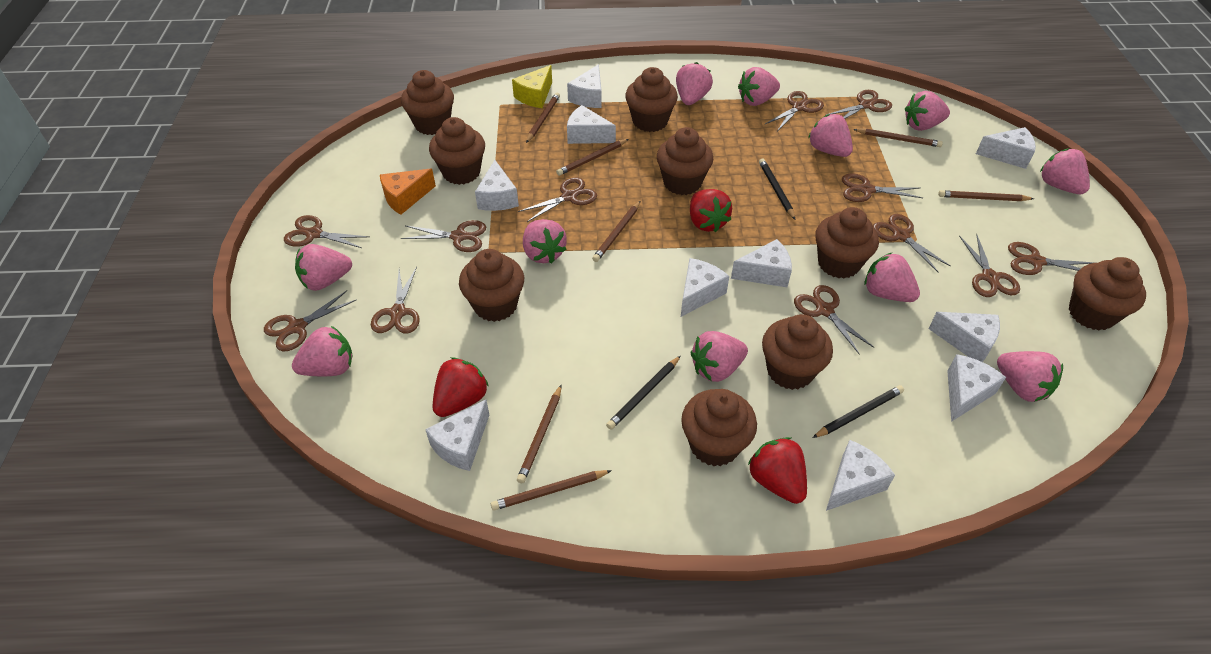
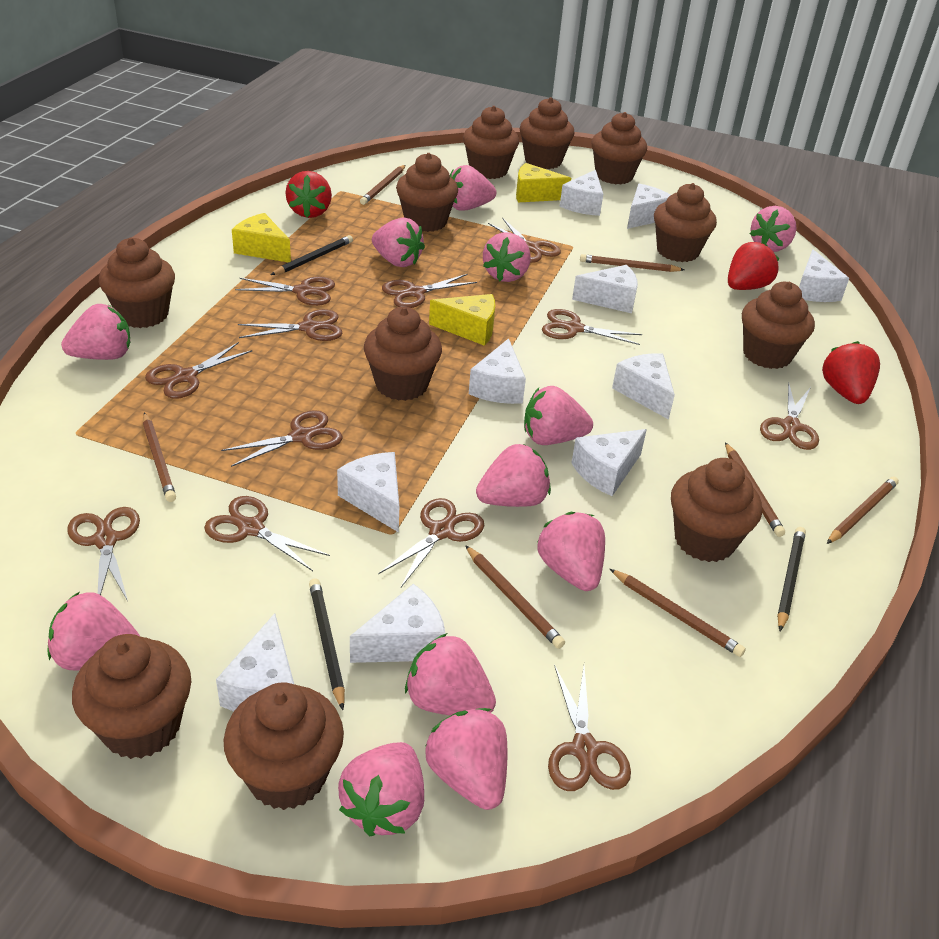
brown cupcake: 9 -> 11
orange cheese: 1 -> 0
pink strawberry: 11 -> 12
yellow cheese: 1 -> 3

